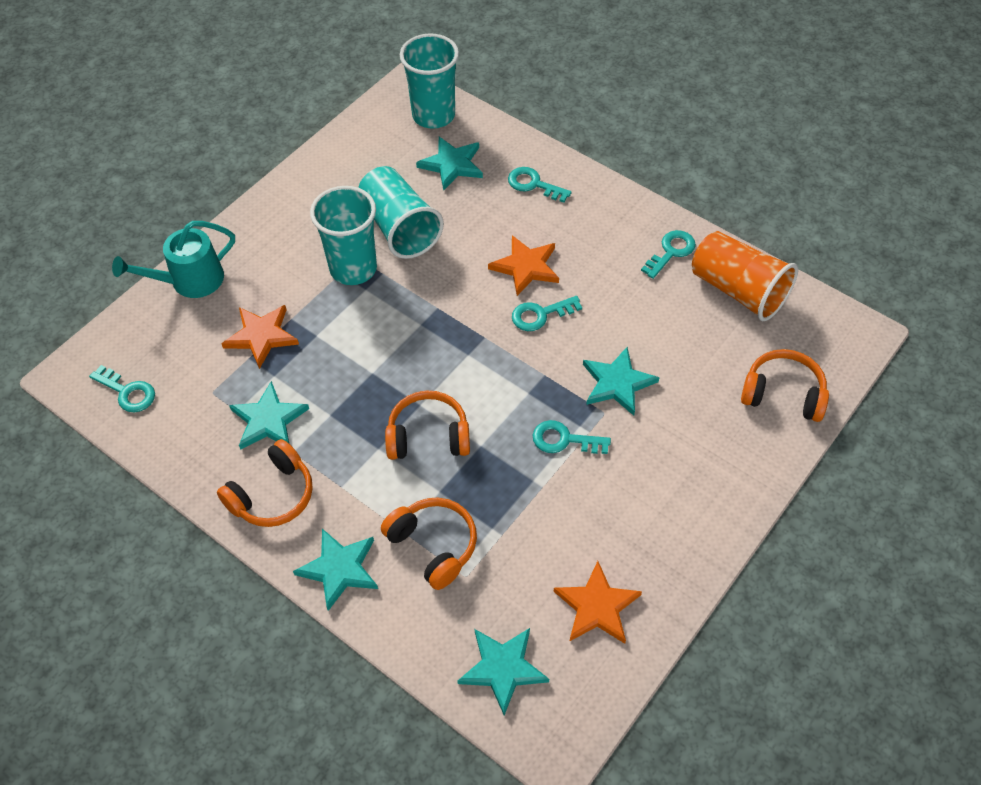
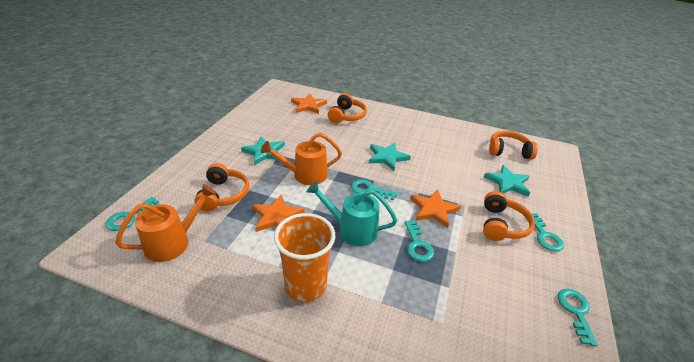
orange watering can: 0 -> 2
turquoise cup: 3 -> 0
turquoise star: 5 -> 3

